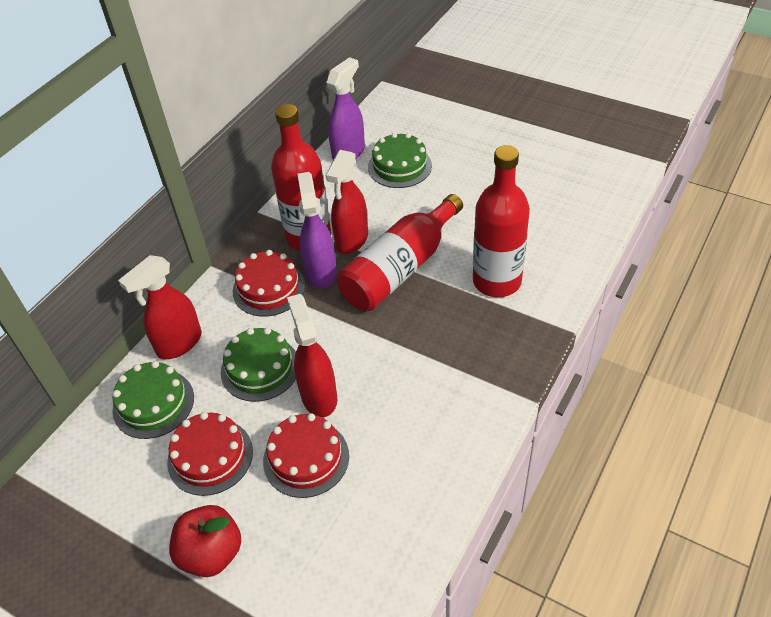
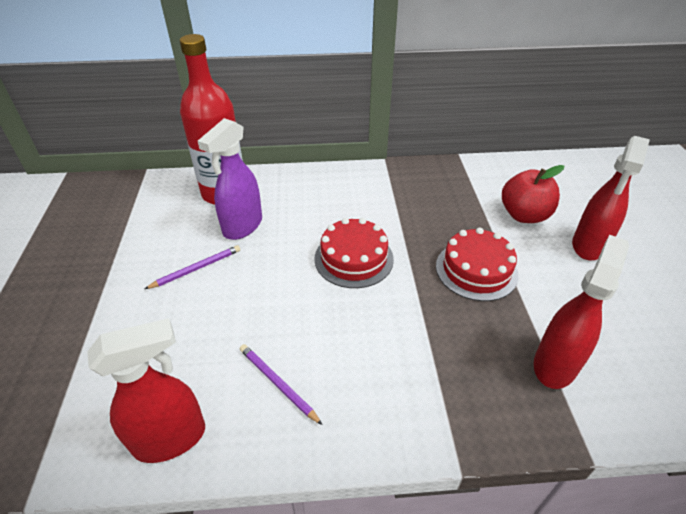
green cake: 3 -> 0
purple pencil: 0 -> 2
purple spray bottle: 2 -> 1
red bottle: 3 -> 1
red cake: 3 -> 2

